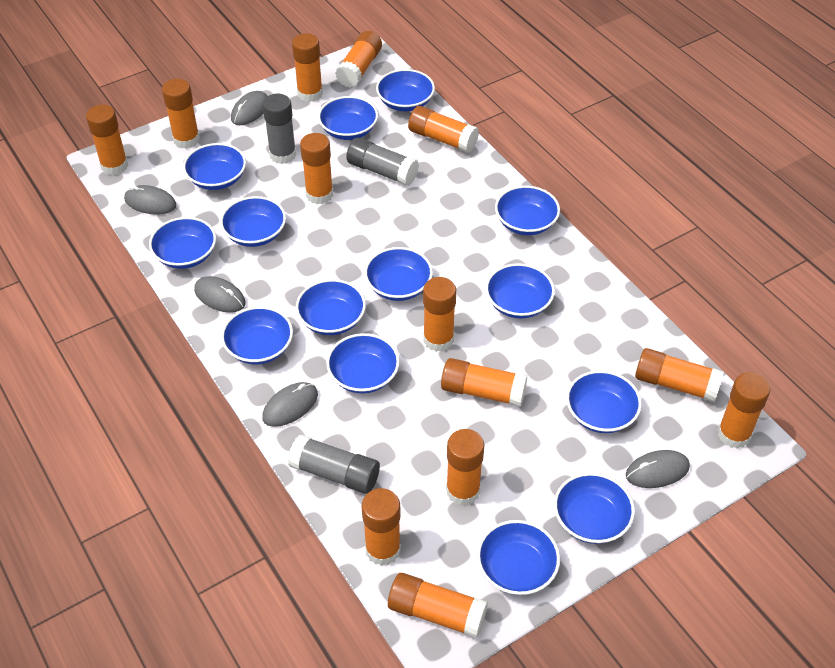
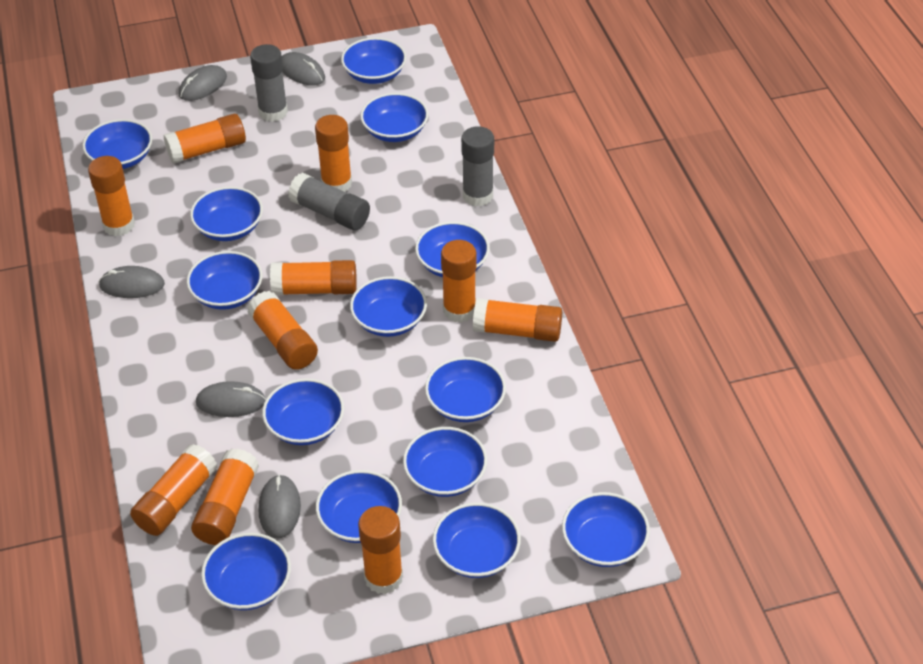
orange glue stick: 13 -> 10

